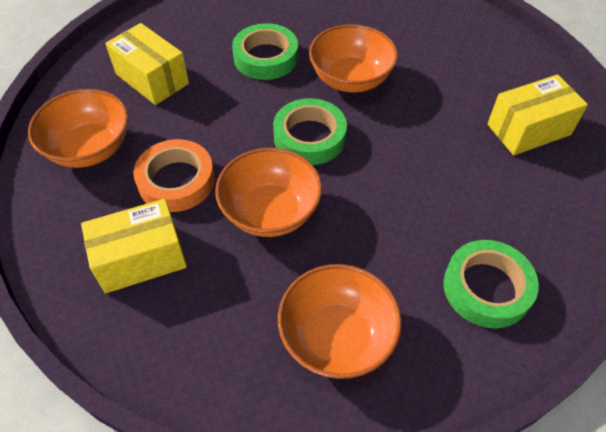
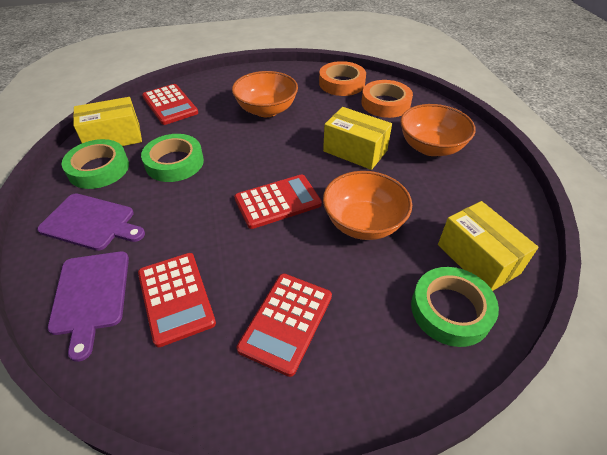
orange bowl: 4 -> 3
orange tape: 1 -> 2
purple cutting board: 0 -> 2
red calculator: 0 -> 4

